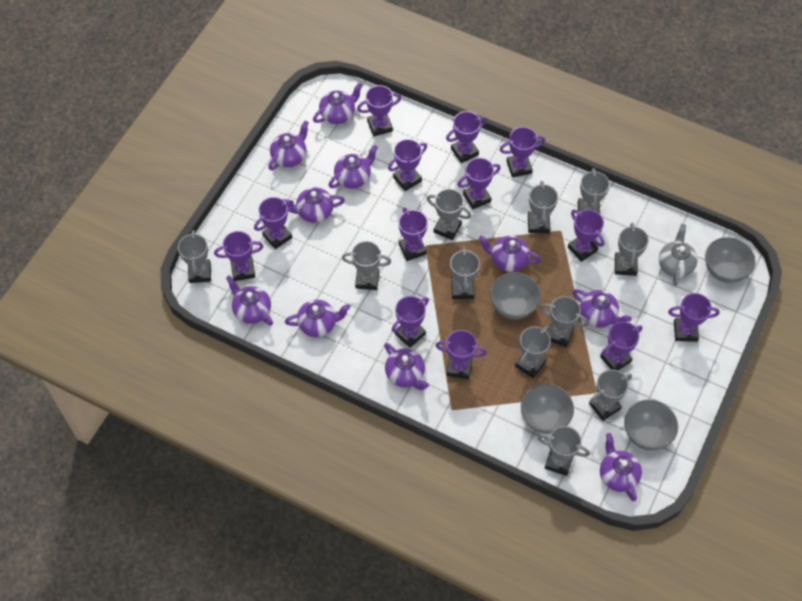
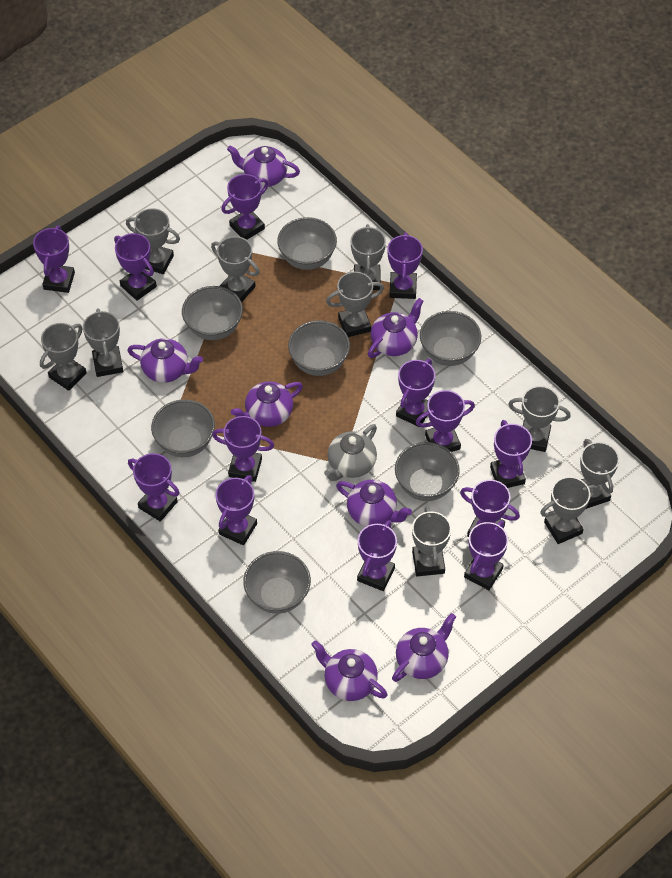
grey bowl: 4 -> 7
grey trophy: 11 -> 10
purple teapot: 10 -> 7

